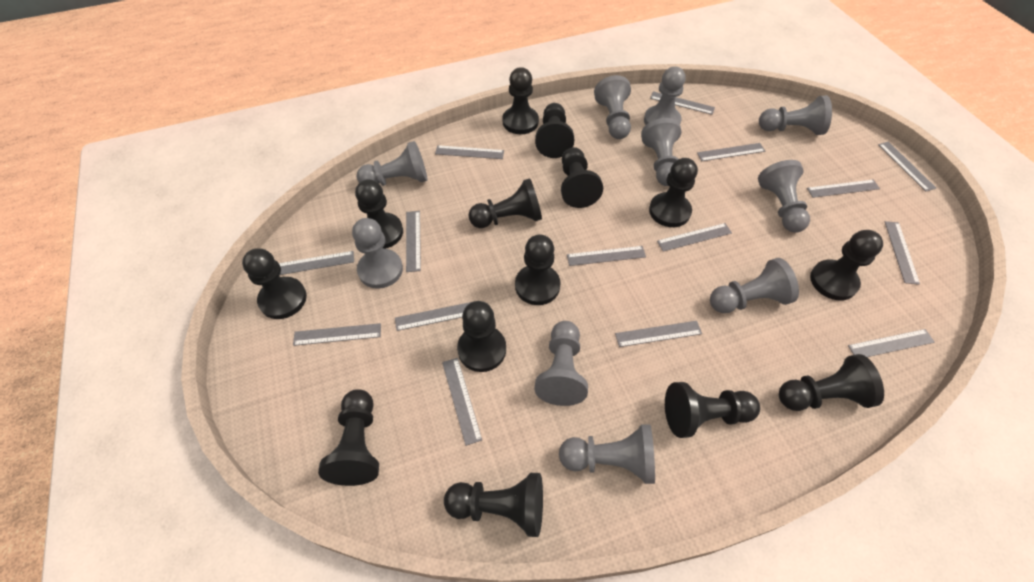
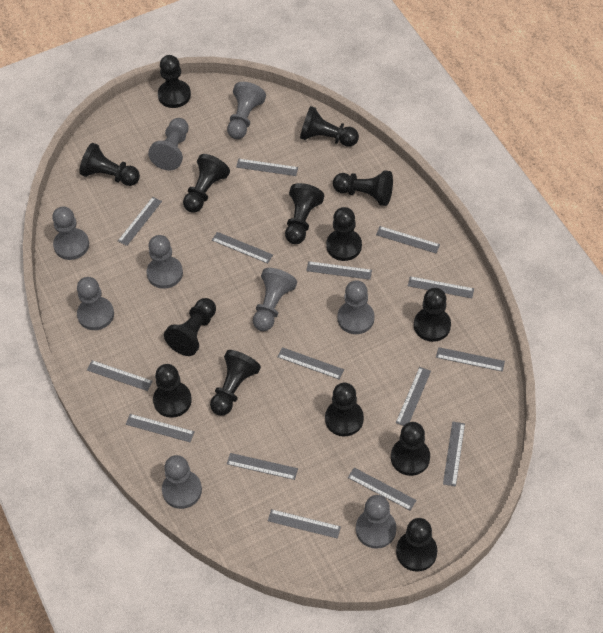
grey pawn: 10 -> 9

